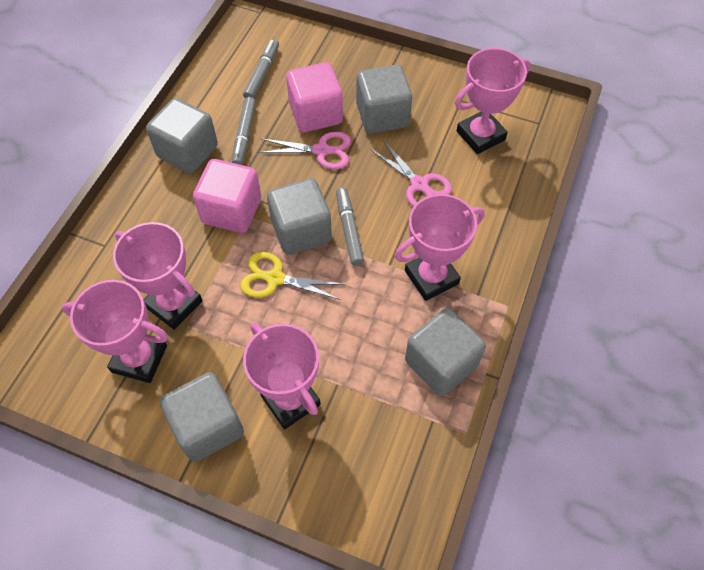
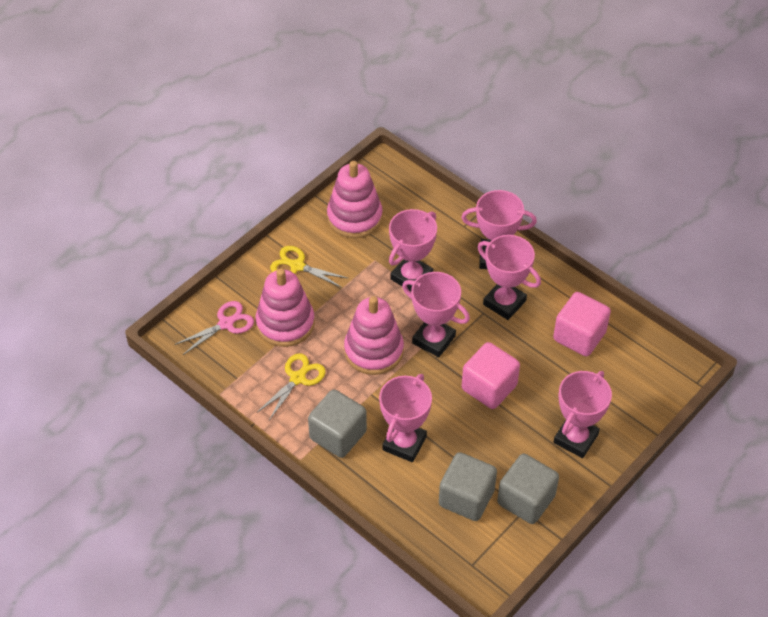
grey cube: 5 -> 3
grey marker: 3 -> 0
pink scissors: 2 -> 1
pink stacking toy: 0 -> 3
pink trophy: 5 -> 6
yellow scissors: 1 -> 2

